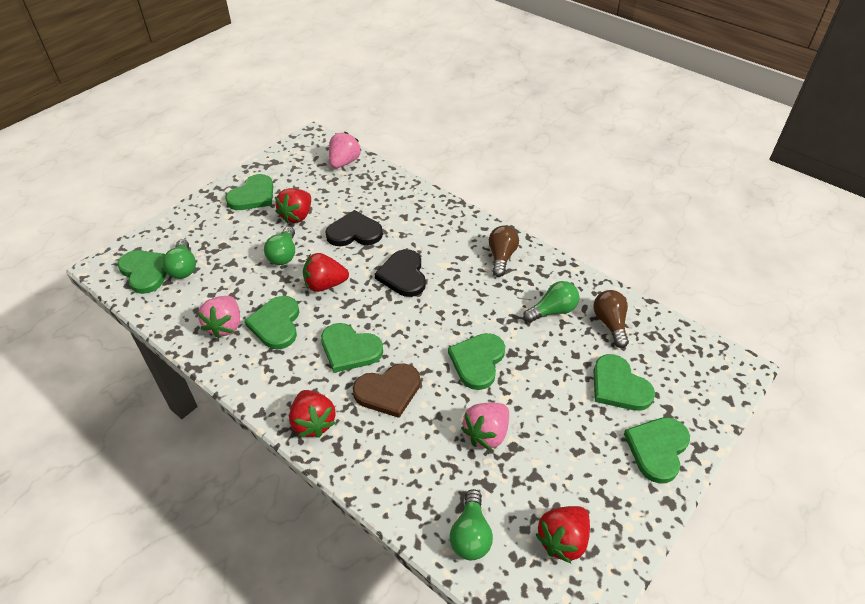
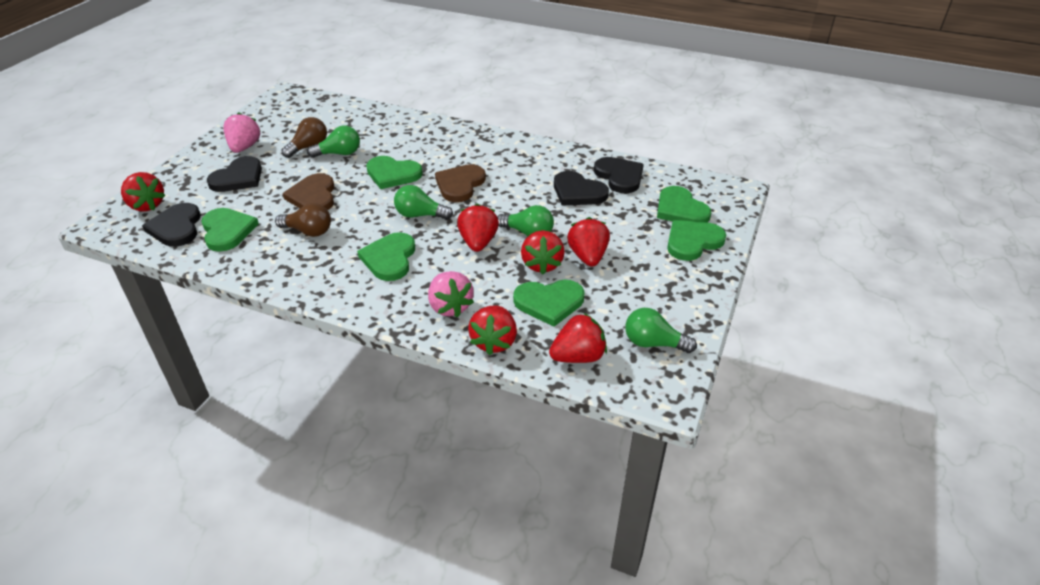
black heart: 2 -> 4
brown heart: 1 -> 2
green heart: 7 -> 6
pink strawberry: 3 -> 2
red strawberry: 4 -> 6

